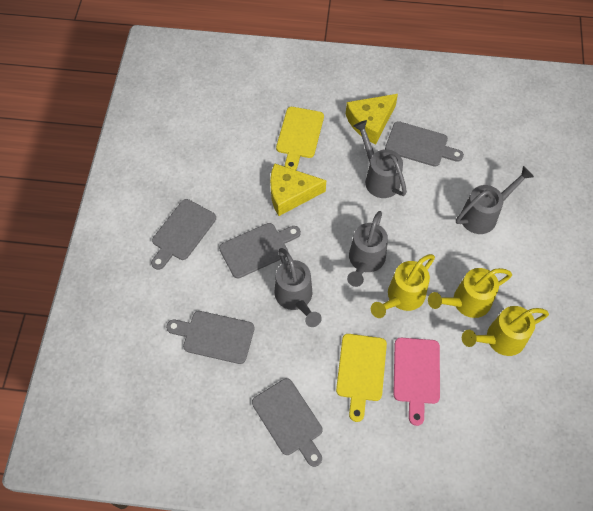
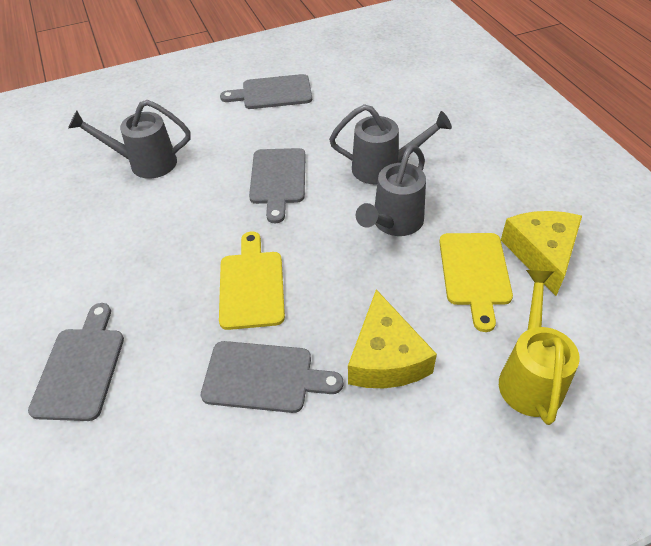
grey cutting board: 5 -> 4
grey watering can: 4 -> 3
pink cutting board: 1 -> 0
yellow watering can: 3 -> 1

